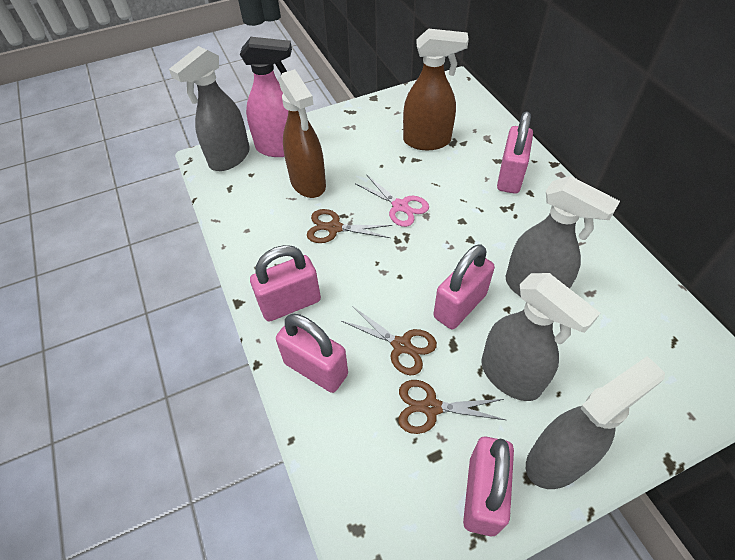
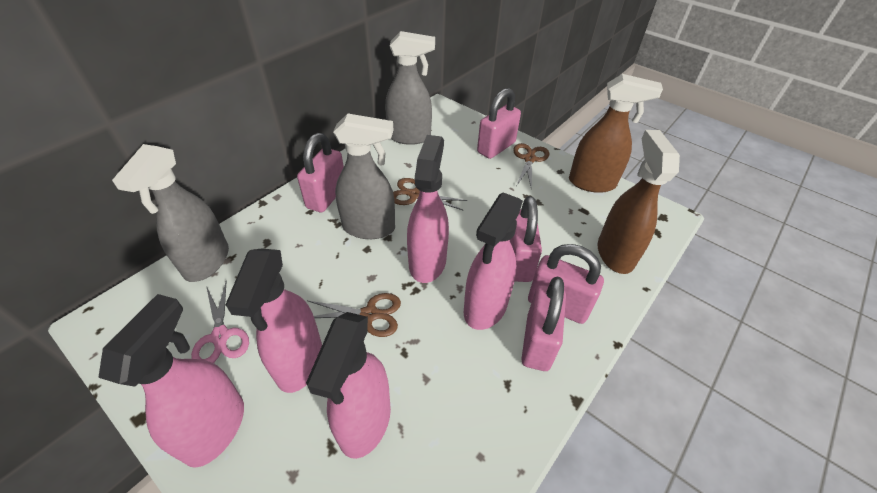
grey spray bottle: 4 -> 3
pink spray bottle: 1 -> 5

